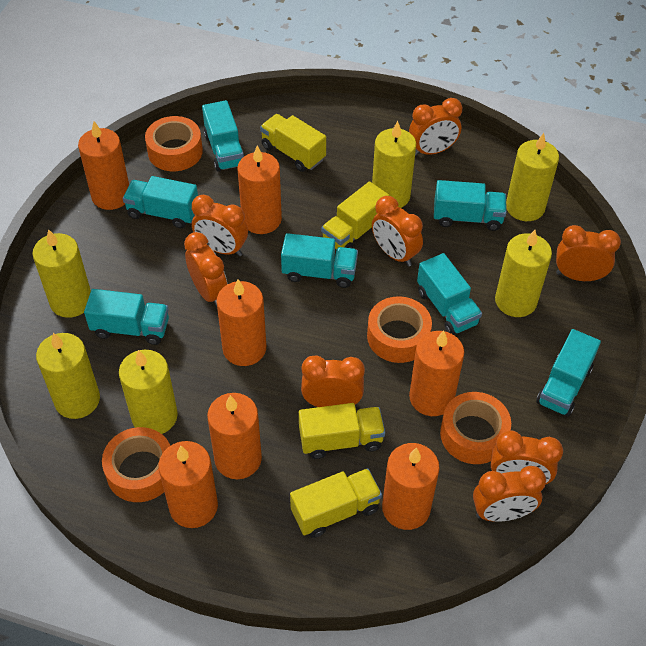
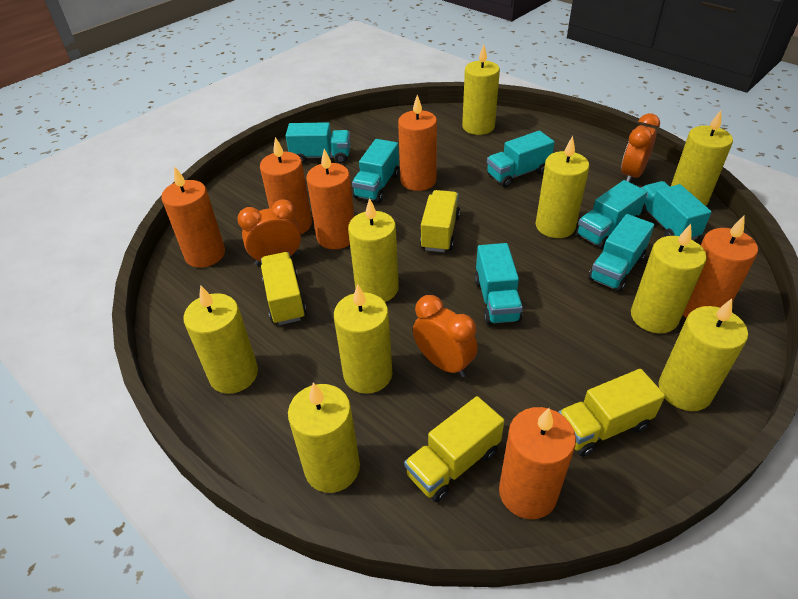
orange candle: 7 -> 6
orange clock: 8 -> 3
orange tape: 4 -> 0
yellow candle: 6 -> 9

